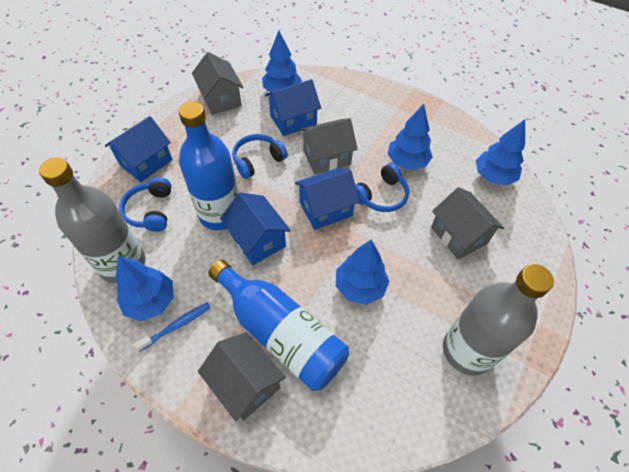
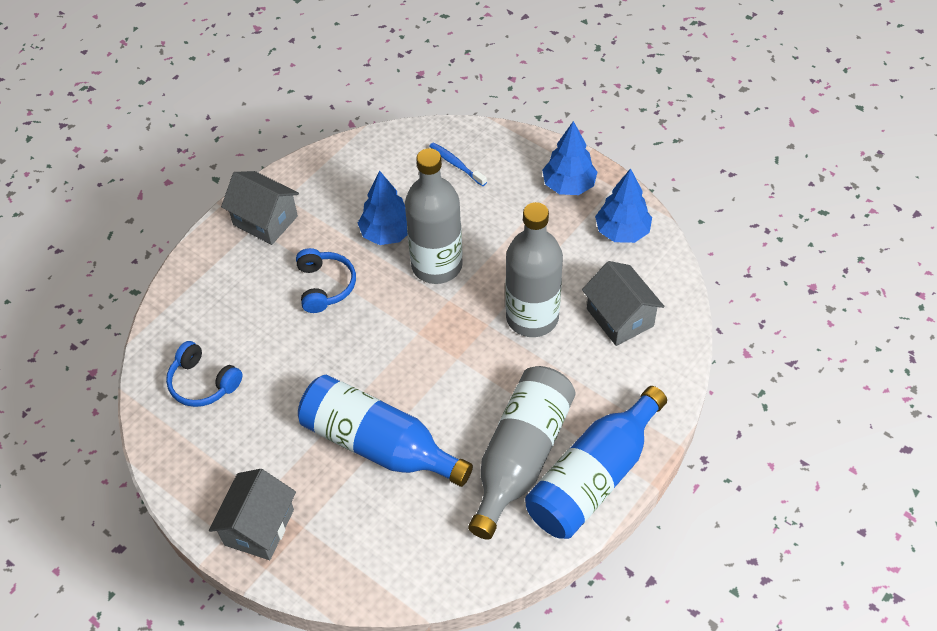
blue headphones: 3 -> 2
blue house: 4 -> 0
blue tree: 5 -> 3
grey bottle: 2 -> 3
grey house: 4 -> 3

